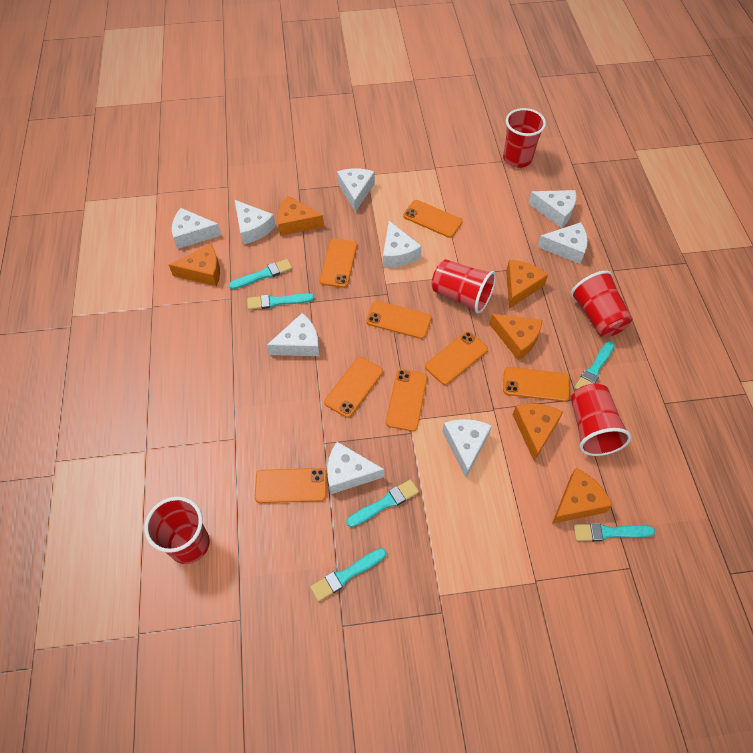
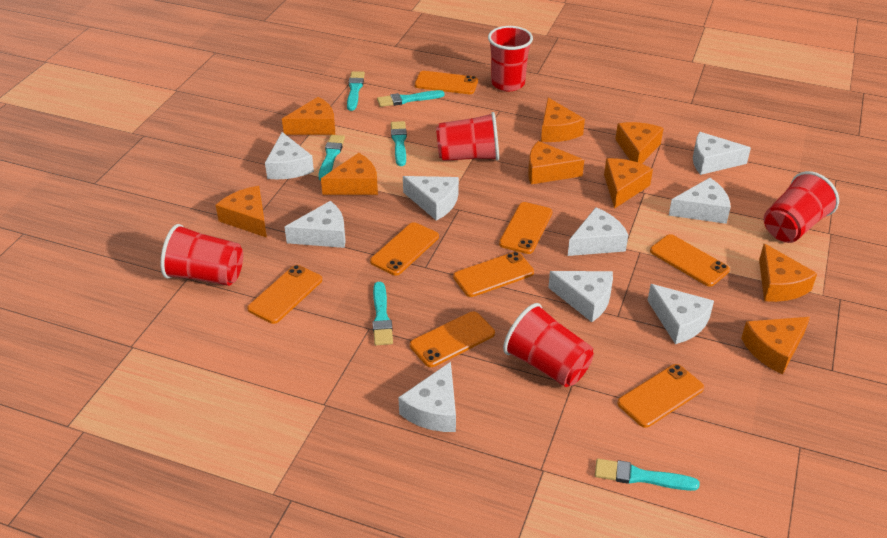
orange cheese: 6 -> 9

